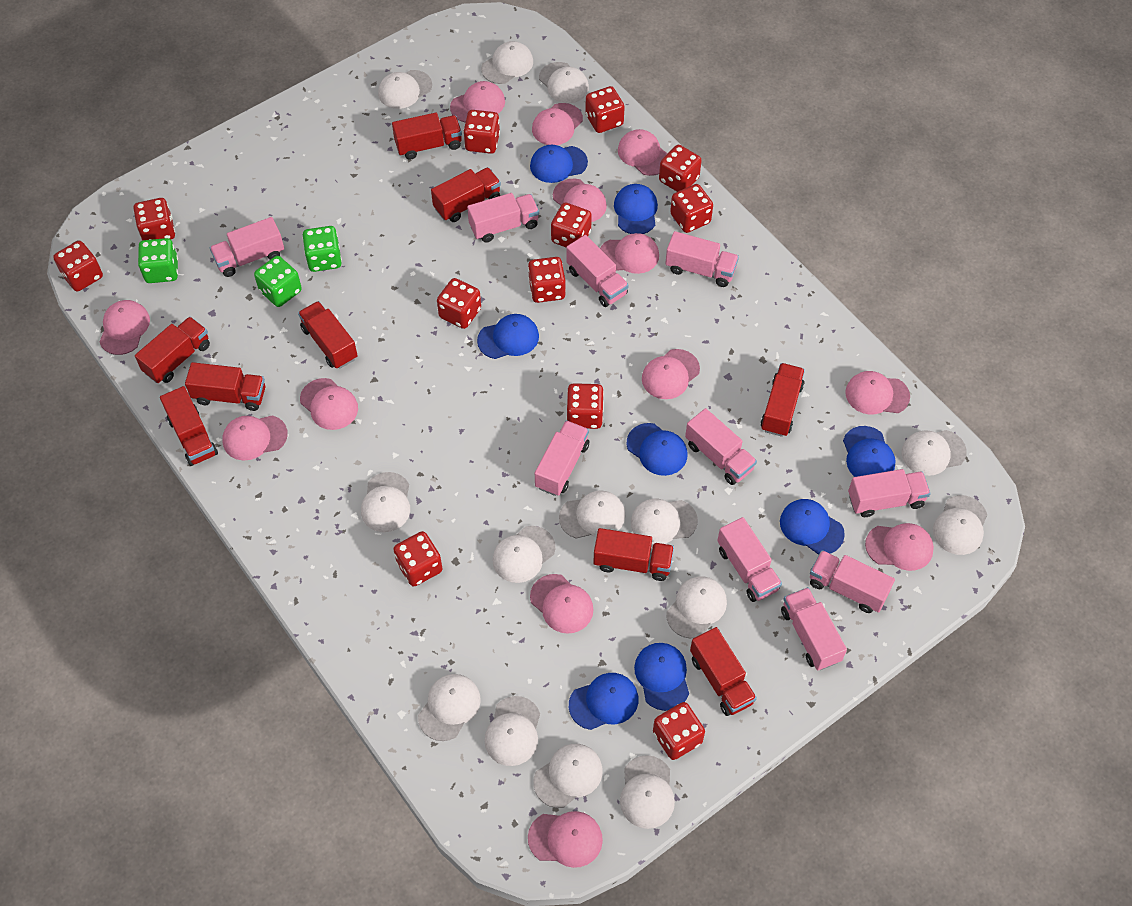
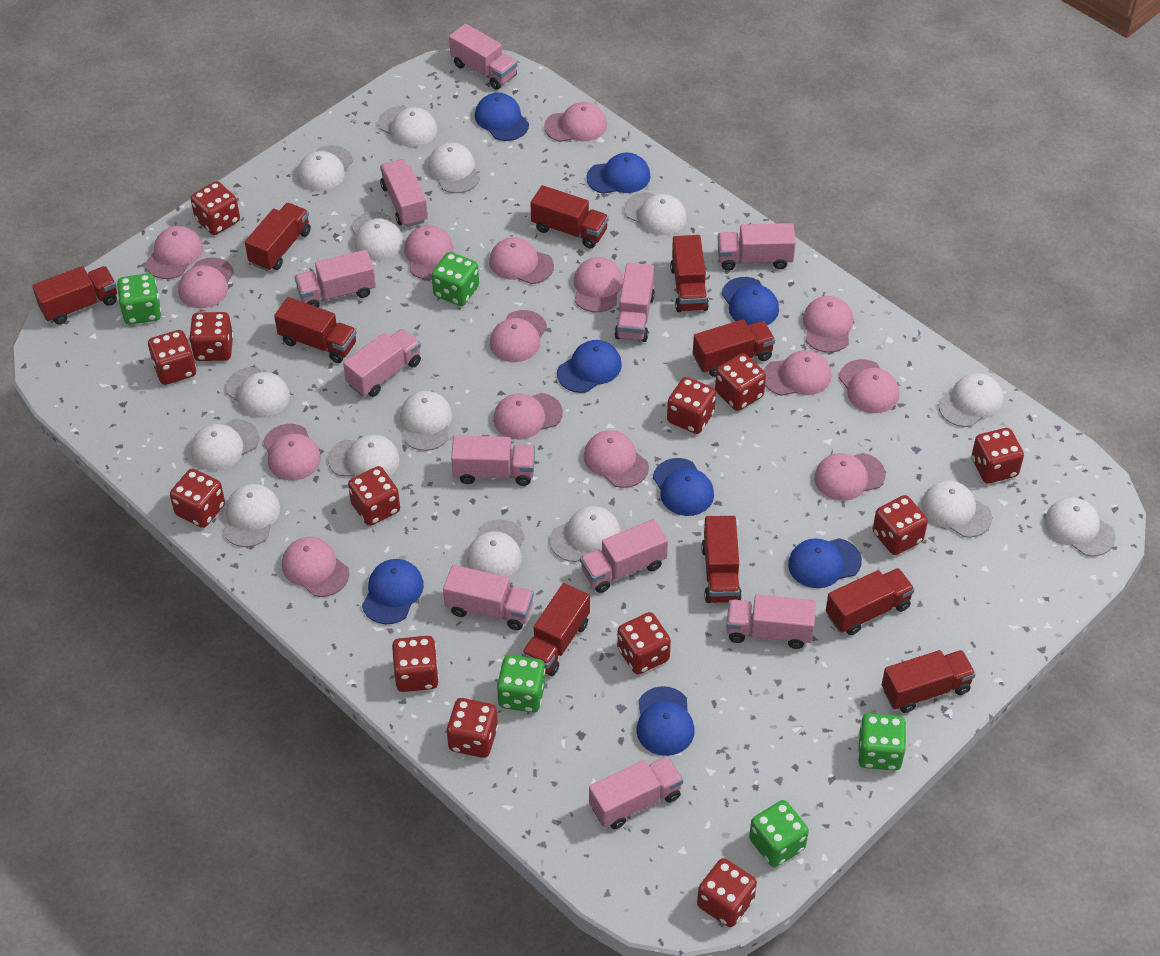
green dice: 3 -> 5
pink cap: 13 -> 15
pink truck: 10 -> 11
red dice: 12 -> 13
red truck: 9 -> 10
white cap: 14 -> 15

